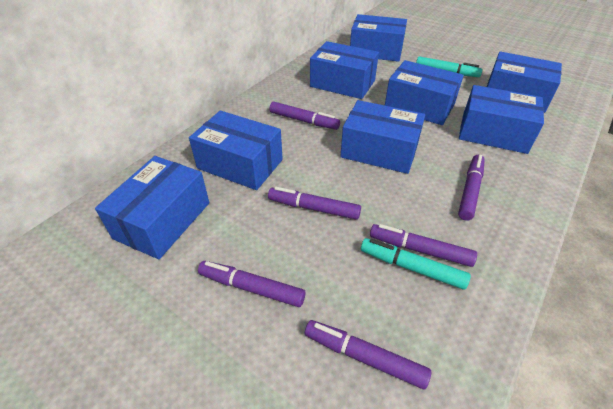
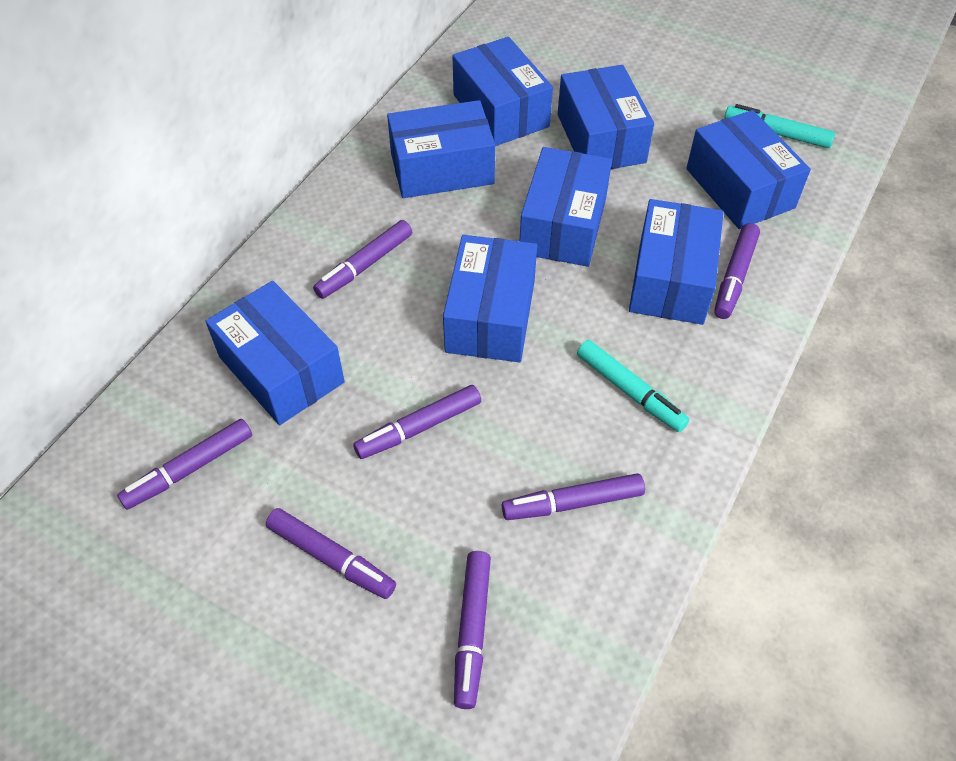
purple marker: 6 -> 7

